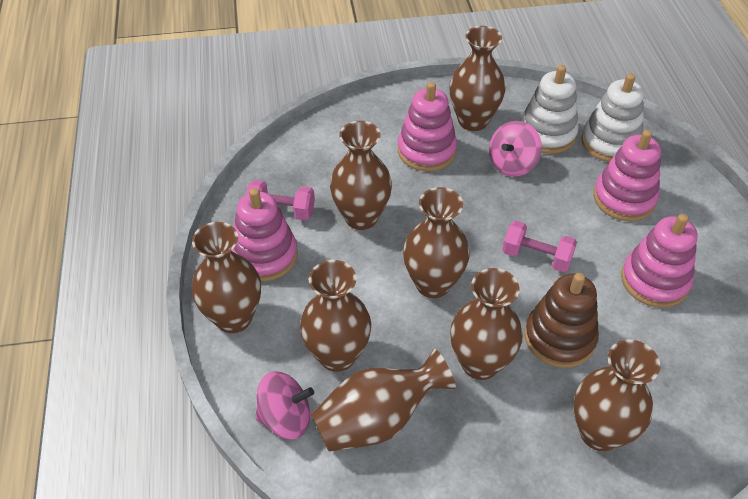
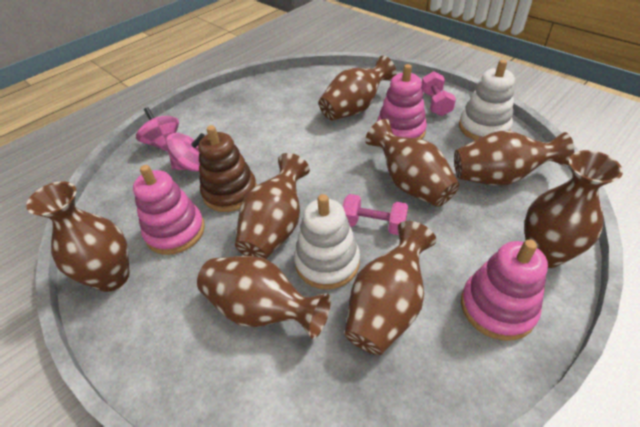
pink stacking toy: 4 -> 3

